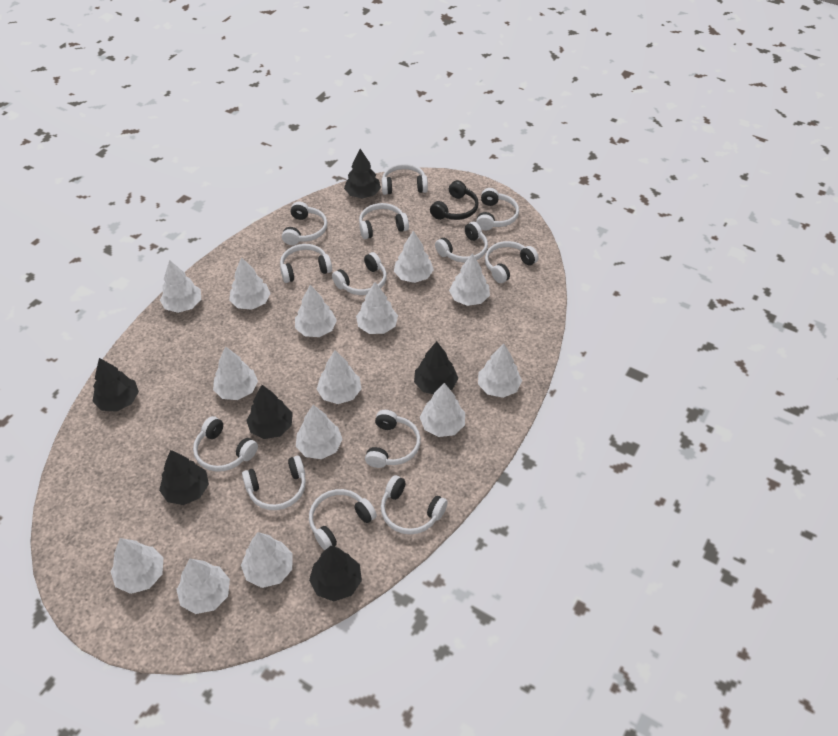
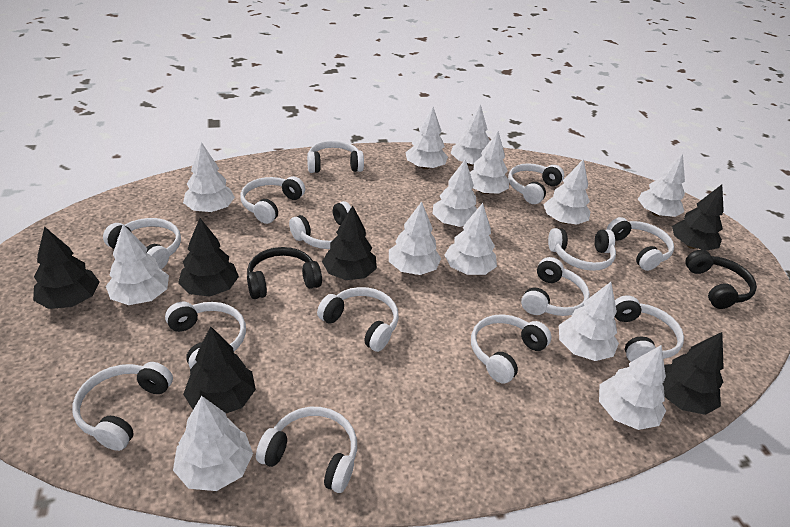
black headphones: 1 -> 2
white headphones: 13 -> 14
white tree: 14 -> 13

